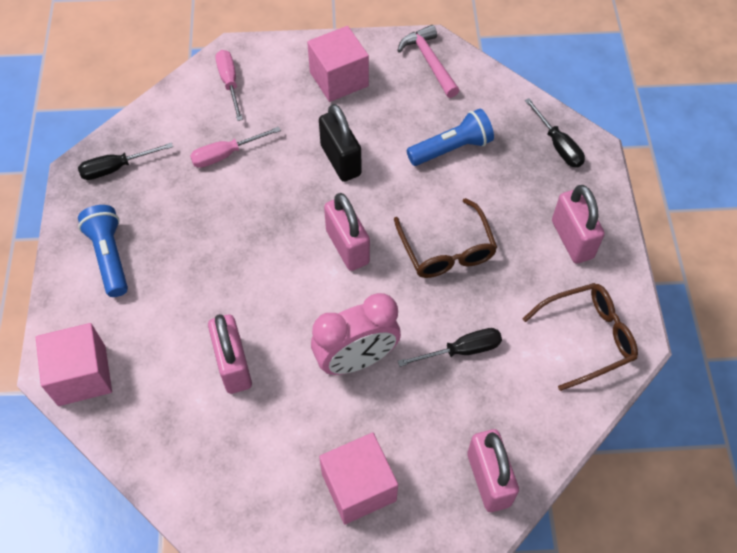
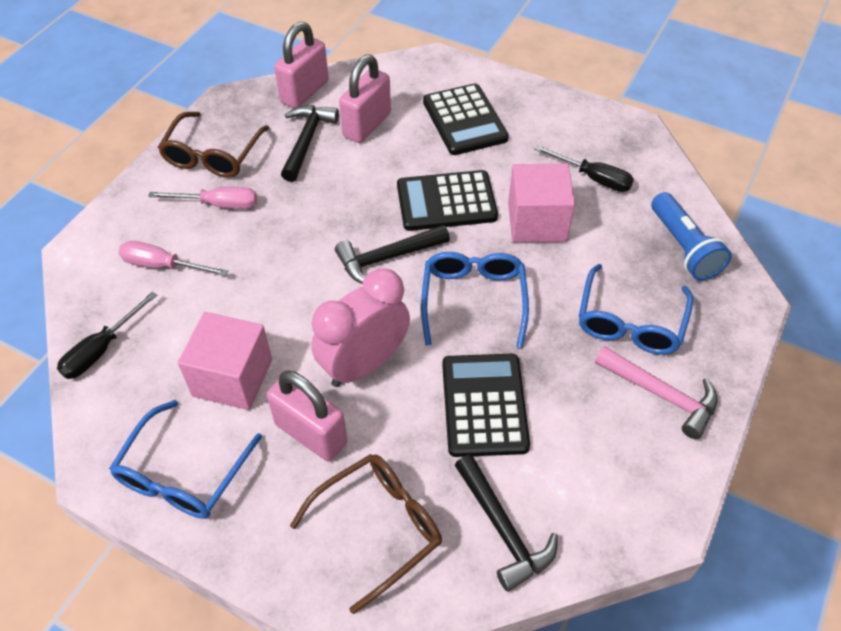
black calculator: 0 -> 3
black hammer: 0 -> 3
black padlock: 1 -> 0
black screwdriver: 3 -> 2
blue flashlight: 2 -> 1
blue glasses: 0 -> 3
pink cube: 3 -> 2
pink padlock: 4 -> 3

